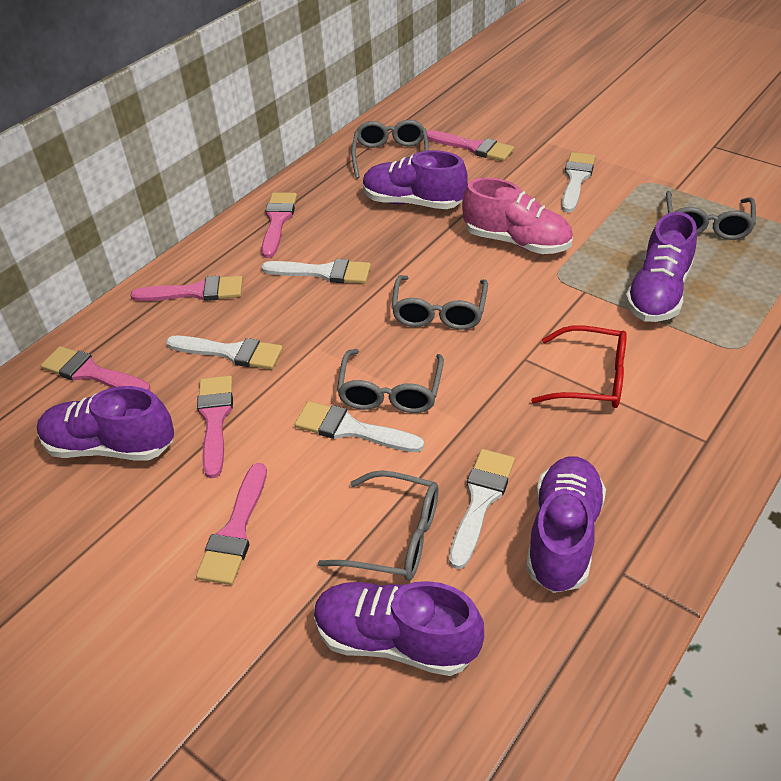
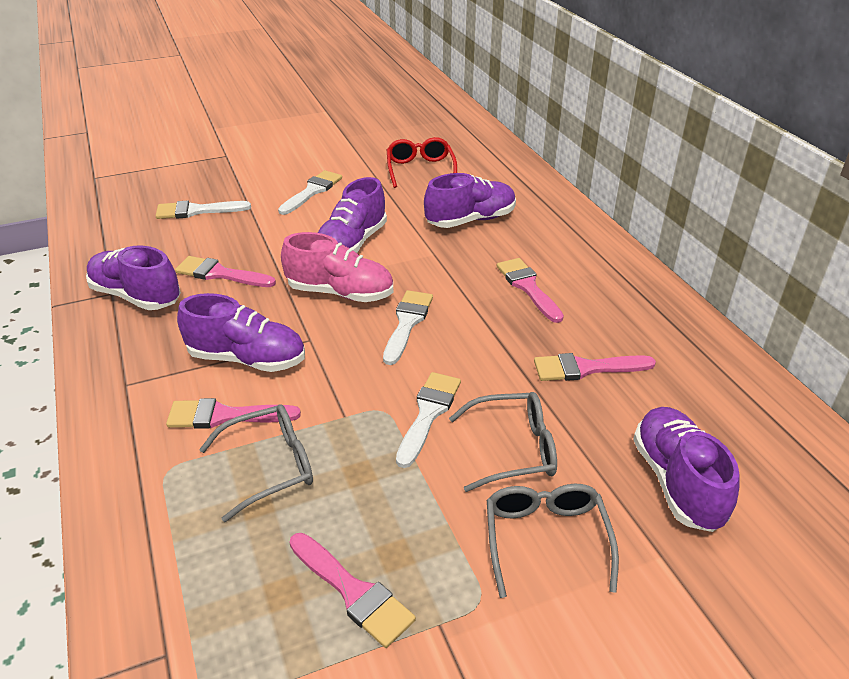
grey glasses: 5 -> 3
pink brush: 6 -> 5
white brush: 5 -> 4

